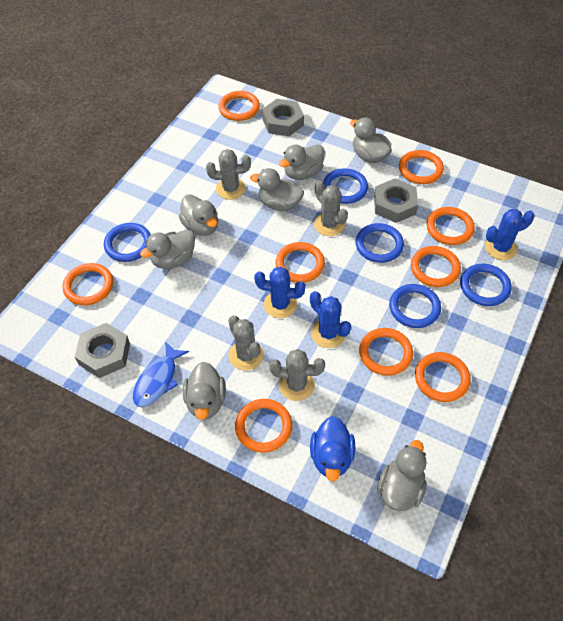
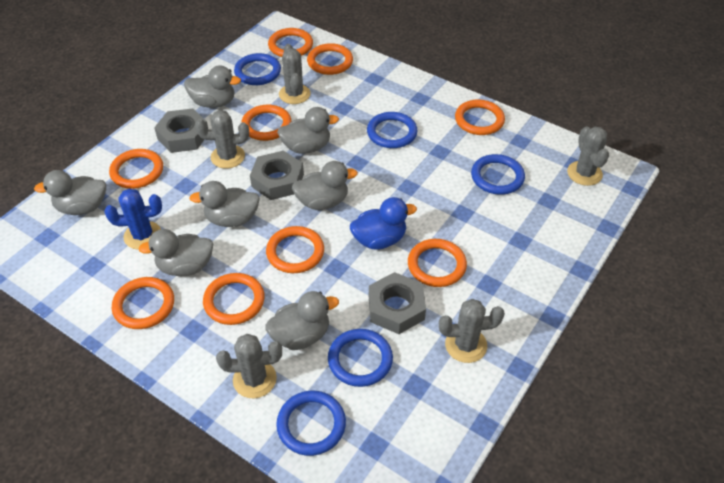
blue cactus: 3 -> 1
blue fish: 1 -> 0
grey cactus: 4 -> 5

